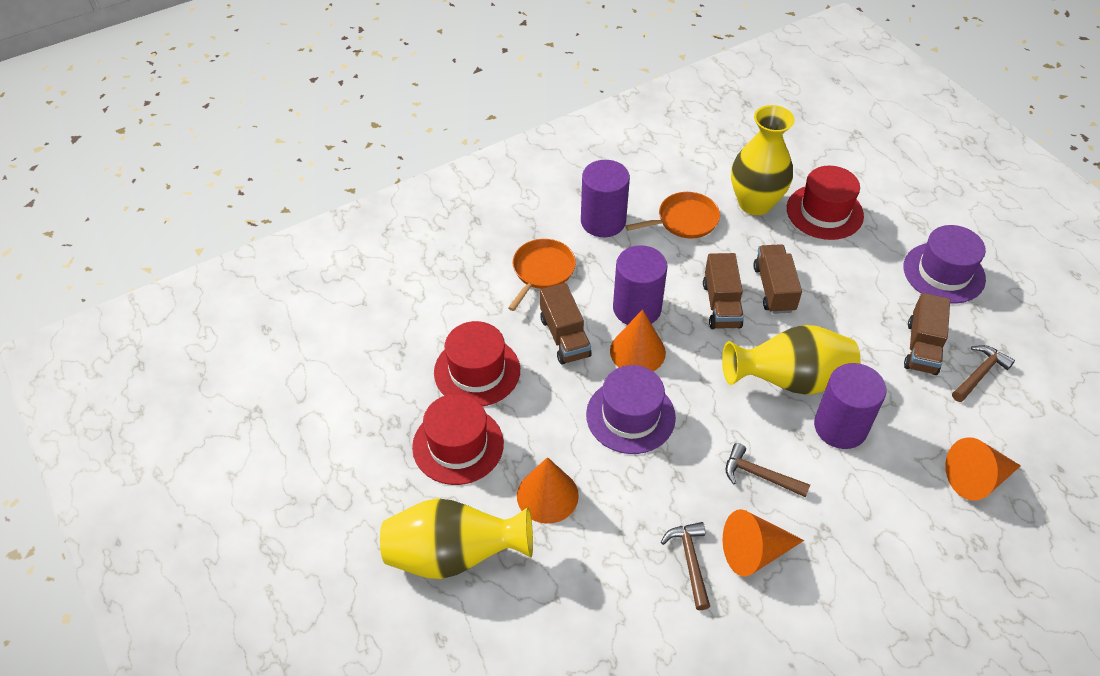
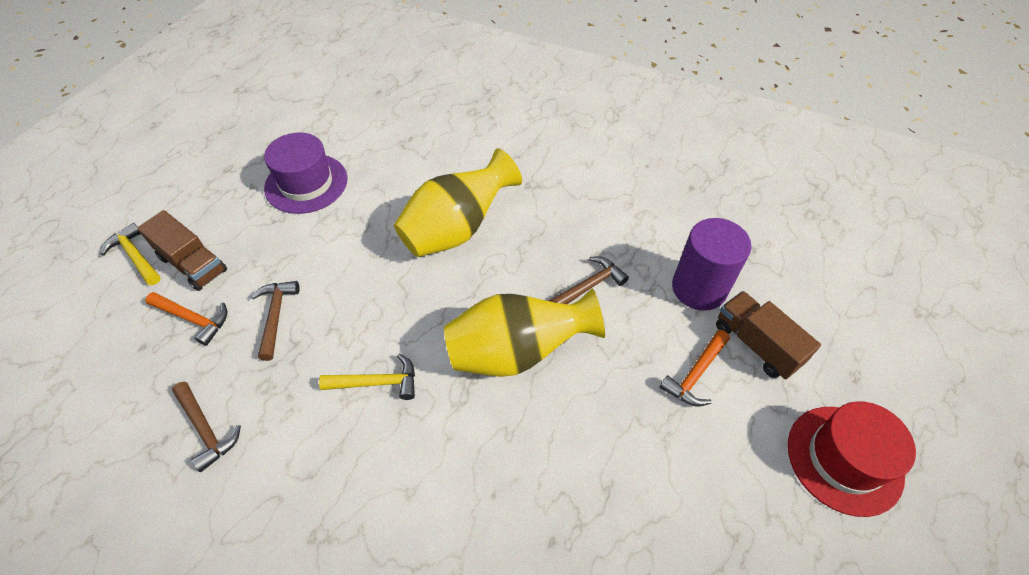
brown truck: 4 -> 2
orange cone: 4 -> 0
orange hammer: 0 -> 2
orange pan: 2 -> 0
purple cylinder: 3 -> 1
purple hat: 2 -> 1
red hat: 3 -> 1
yellow hammer: 0 -> 2
yellow vase: 3 -> 2

